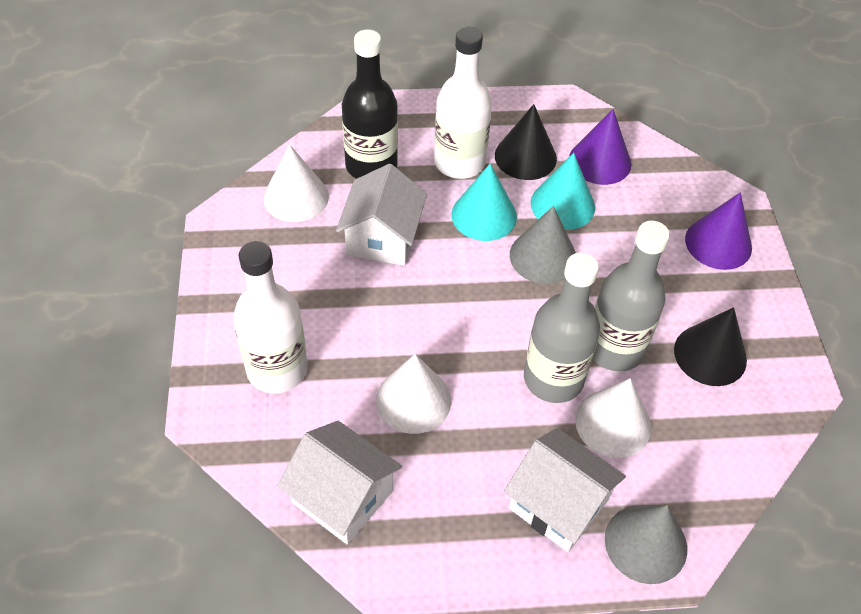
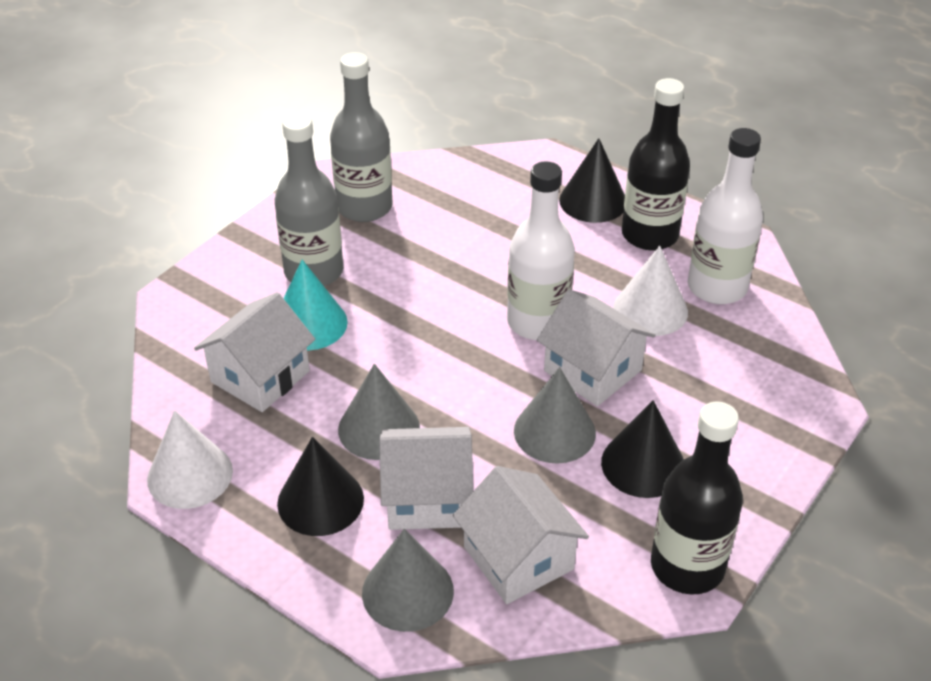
black bottle: 1 -> 2
black cone: 2 -> 3
grey cone: 2 -> 3
purple cone: 2 -> 0
turquoise cone: 2 -> 1
white cone: 3 -> 2
white house: 3 -> 4

